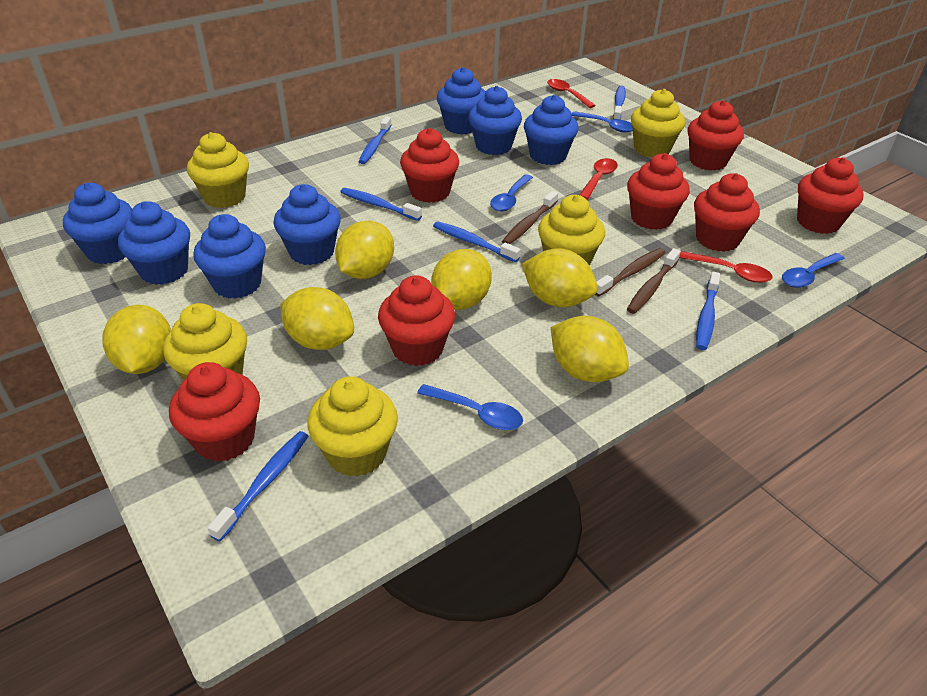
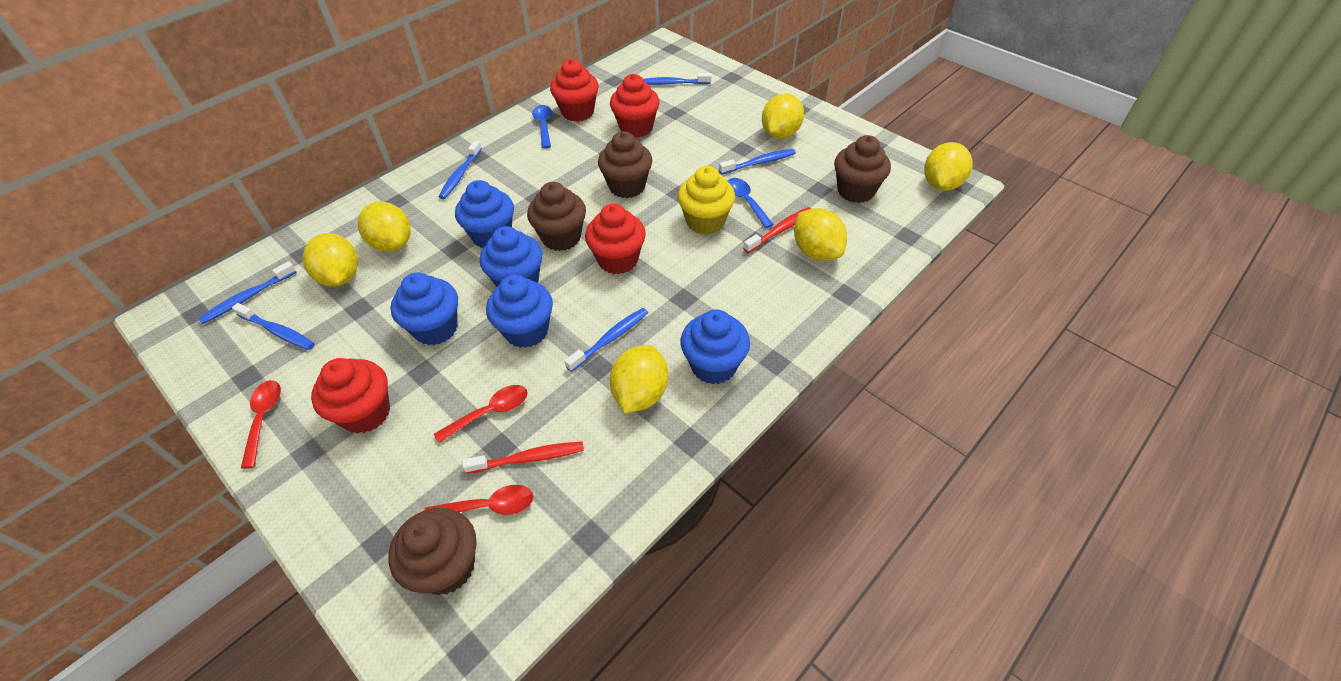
blue cupcake: 7 -> 5
blue spoon: 4 -> 2
brown cupcake: 0 -> 4
brown toothbrush: 3 -> 0
red cupcake: 7 -> 4
red toothbrush: 0 -> 2
yellow cupcake: 5 -> 1

